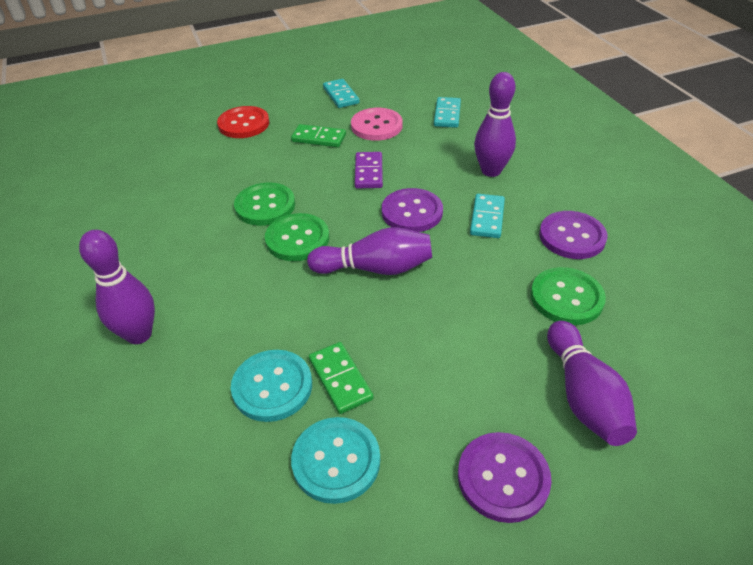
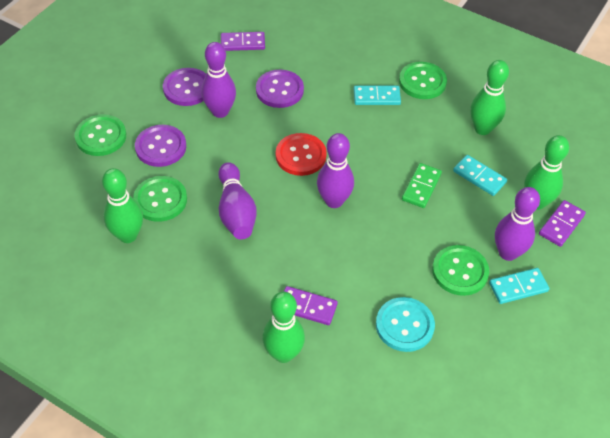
green bowling pin: 0 -> 4
green button: 3 -> 4
green domino: 2 -> 1
pink button: 1 -> 0
purple domino: 1 -> 3
turquoise button: 2 -> 1

